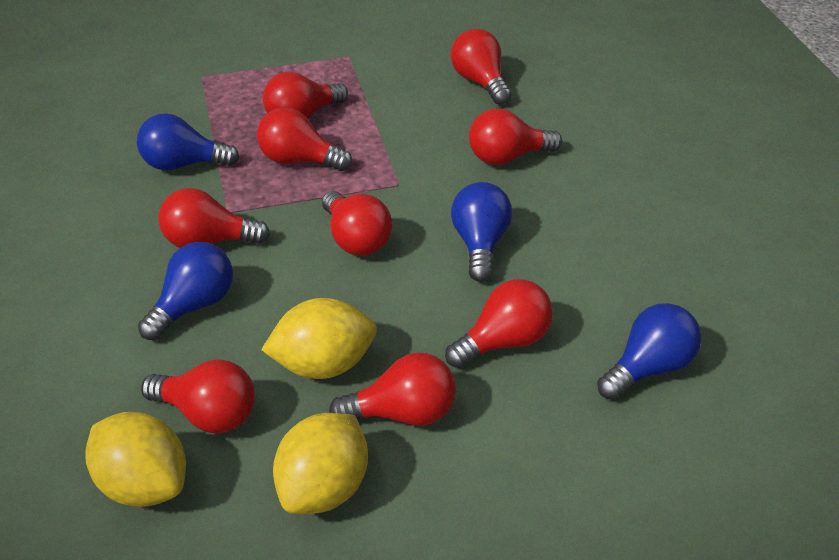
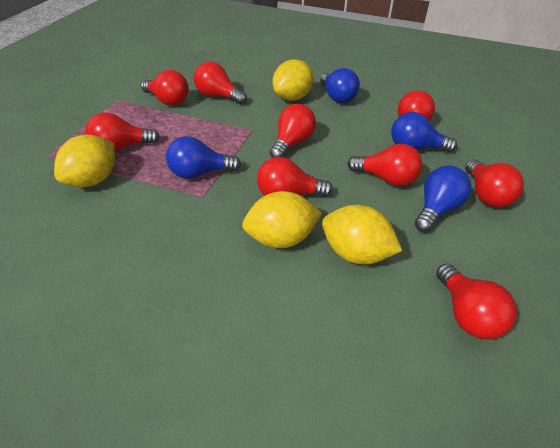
yellow lemon: 3 -> 4

